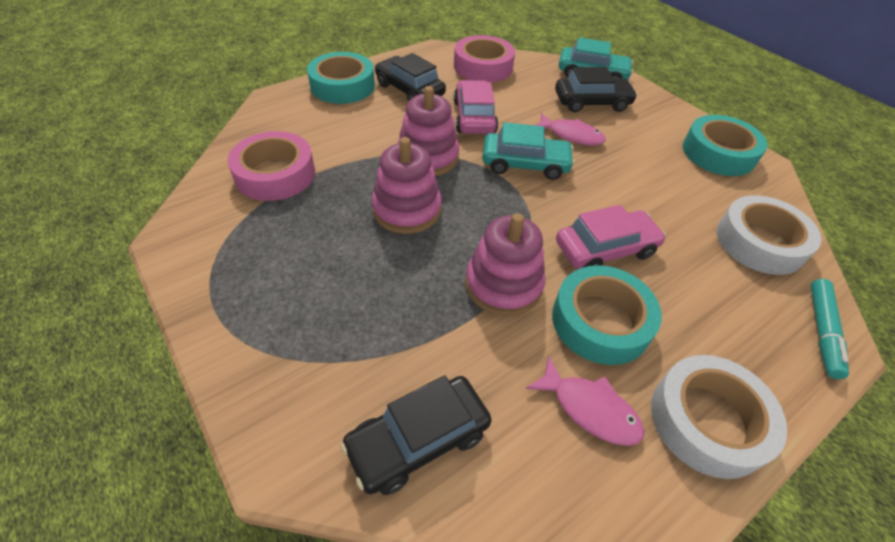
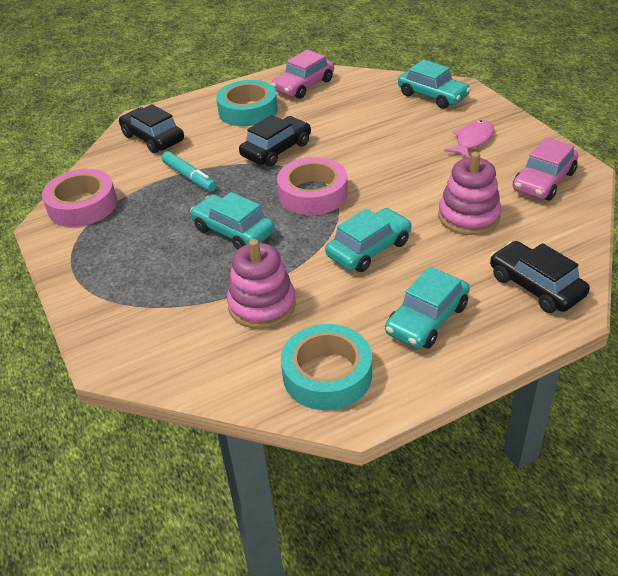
pink fish: 2 -> 1
pink stacking toy: 3 -> 2
turquoise car: 2 -> 4
turquoise tape: 3 -> 2
white tape: 2 -> 0

